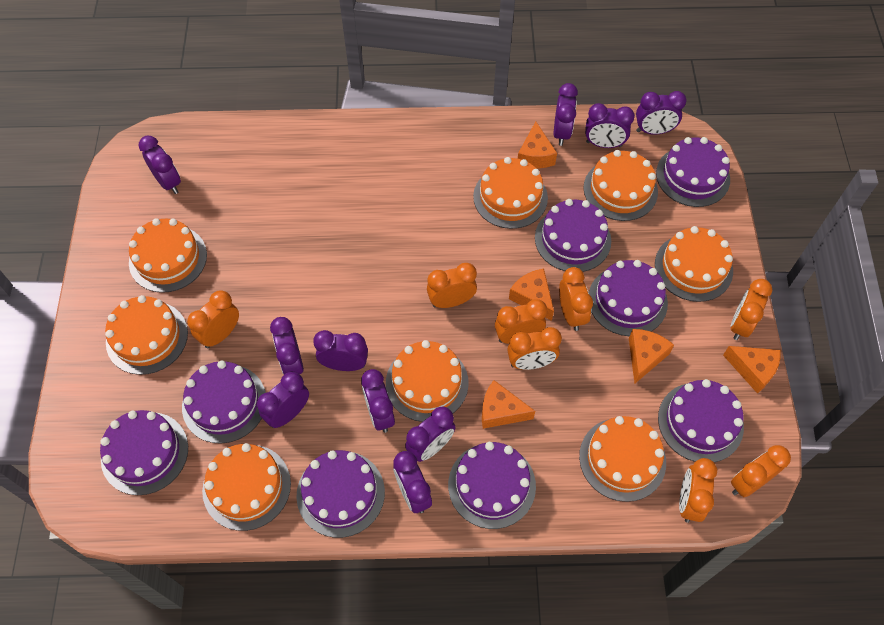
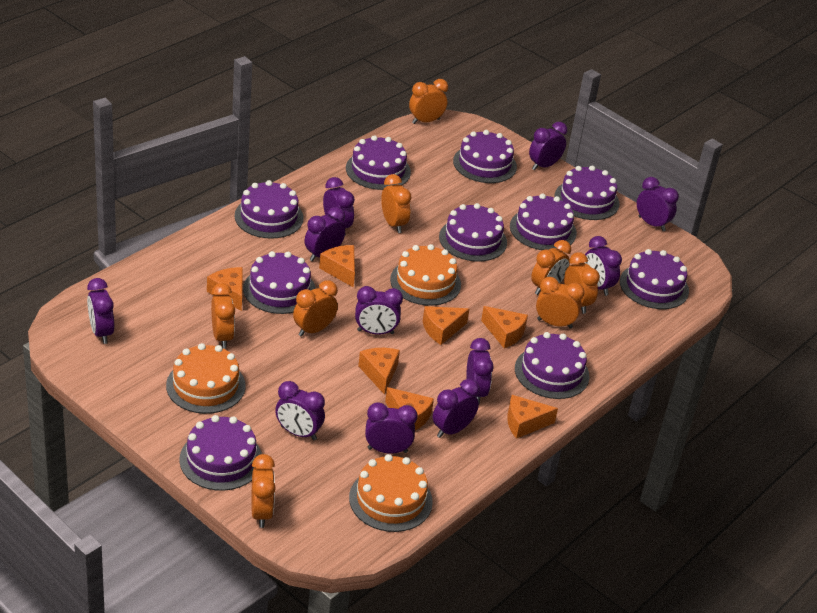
orange cake: 8 -> 3
orange cheese: 5 -> 7
purple cake: 8 -> 10
purple clock: 10 -> 11

